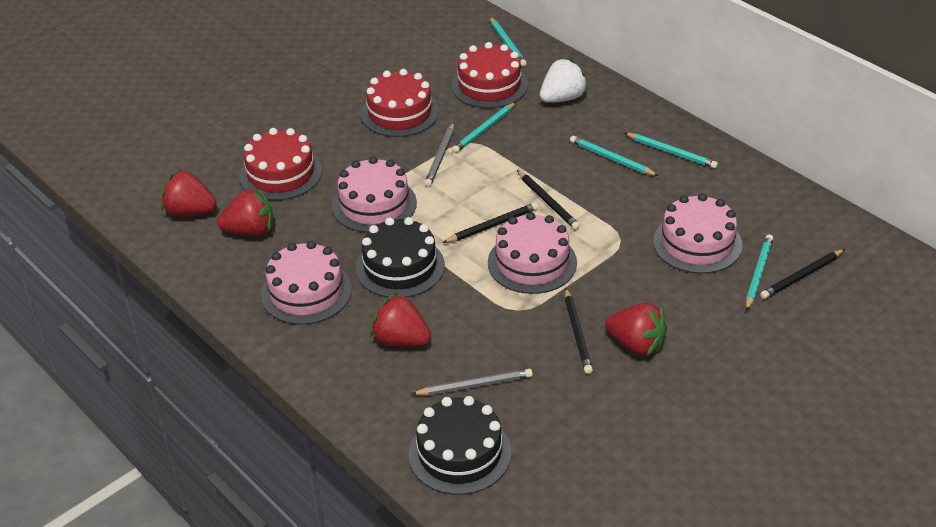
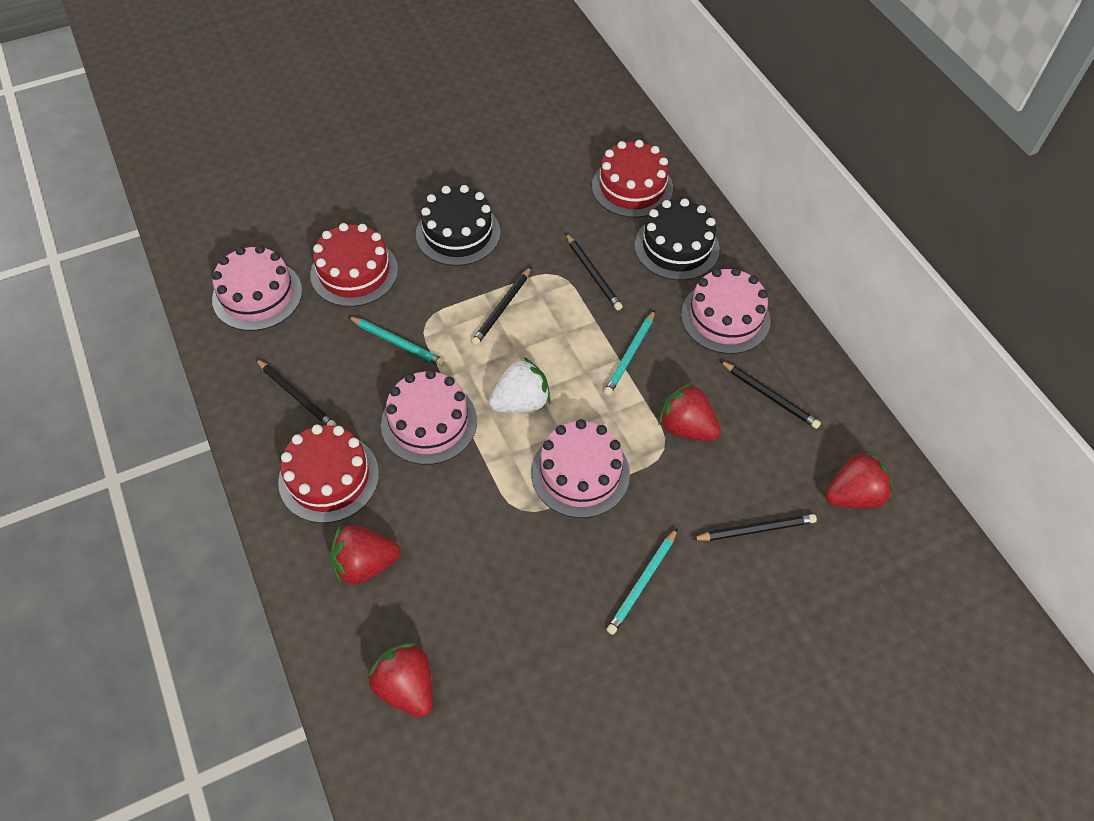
black pencil: 4 -> 5
grey pencil: 2 -> 0
turquoise pencil: 5 -> 3

